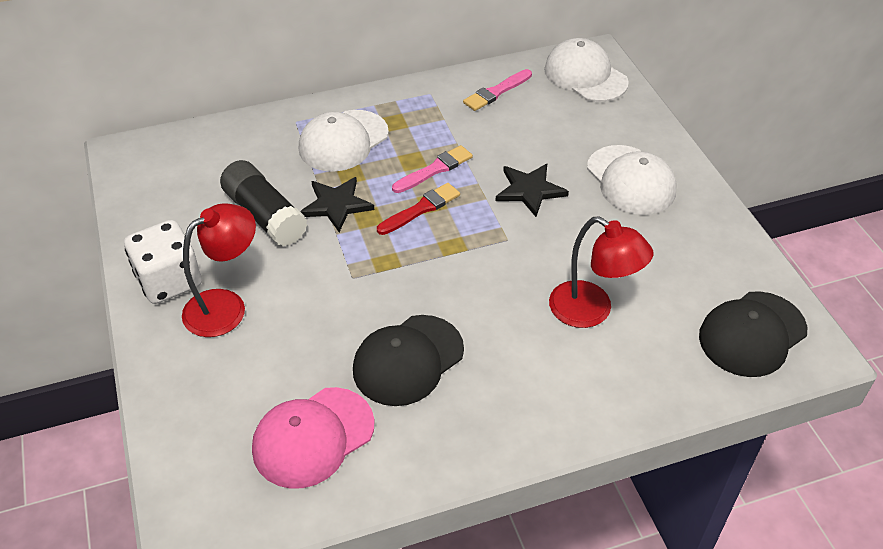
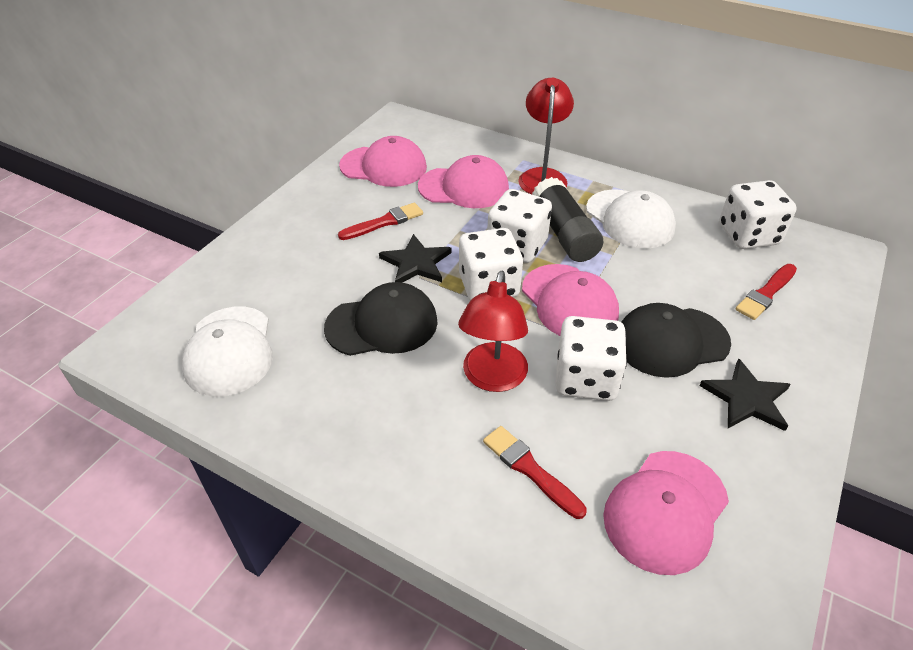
pink brush: 2 -> 0
pink cap: 1 -> 4
red brush: 1 -> 3
white cap: 3 -> 2
white dice: 1 -> 4

